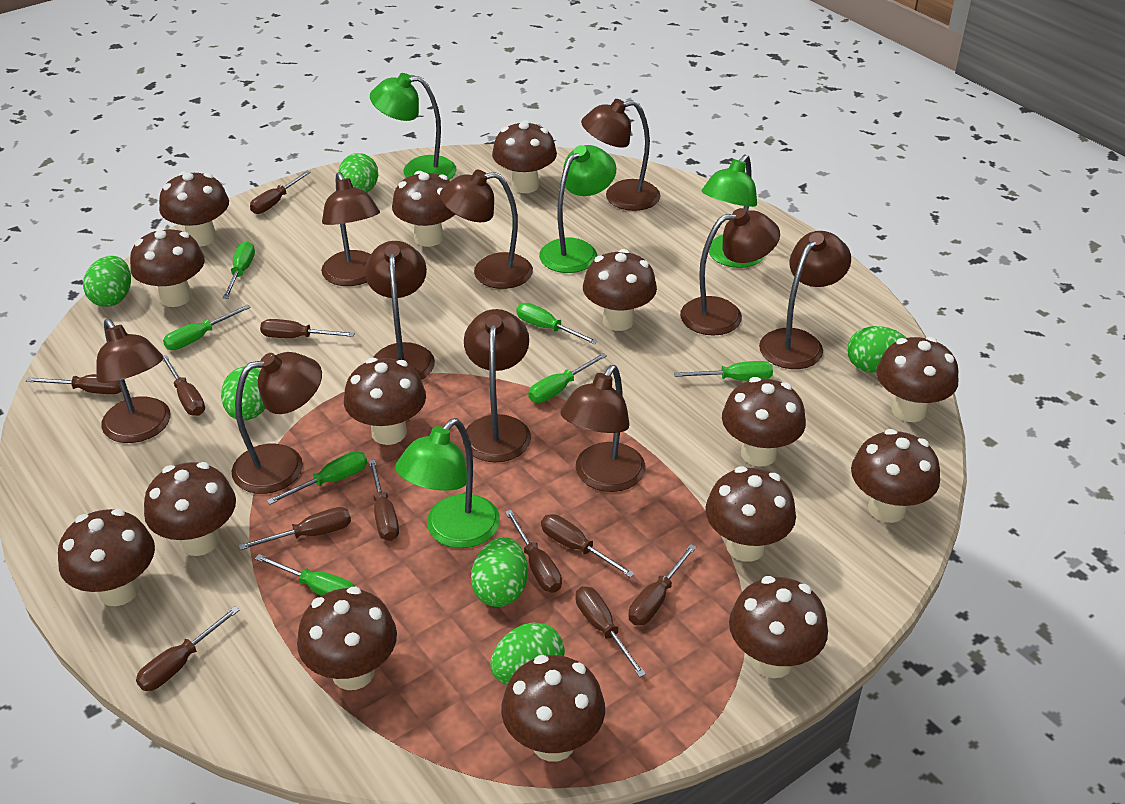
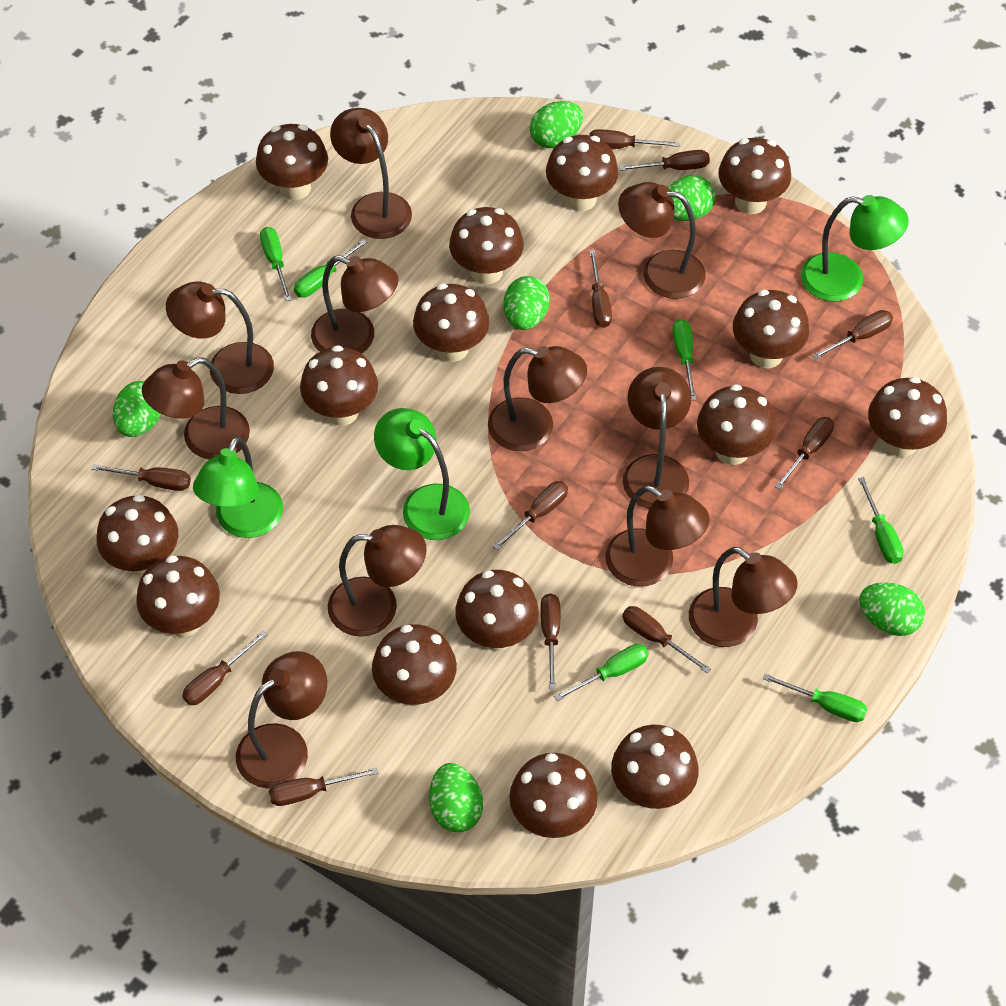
brown lamp: 10 -> 11
green lamp: 4 -> 3
green screwdriver: 7 -> 6

